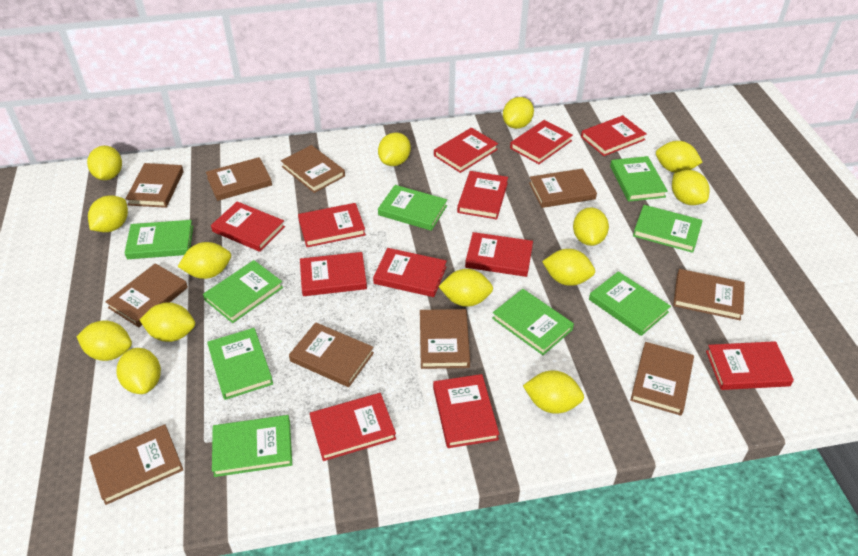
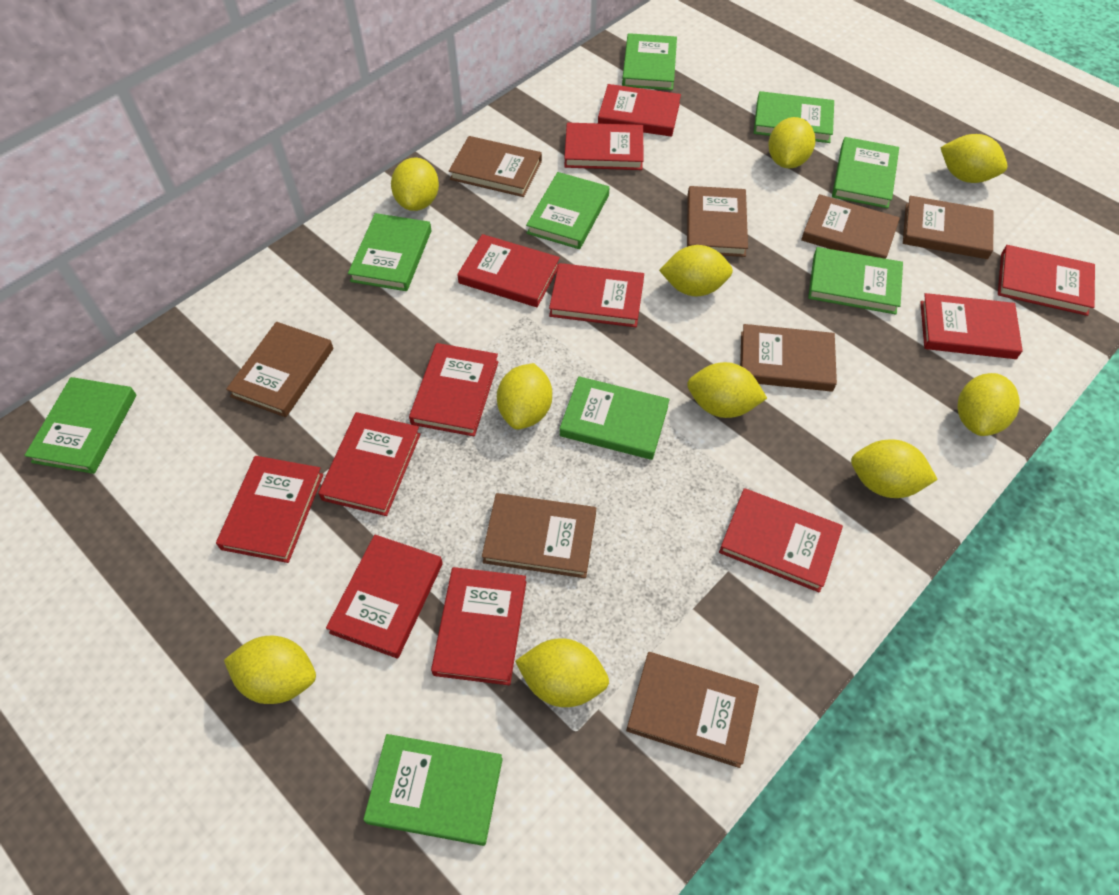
brown book: 10 -> 8
yellow lemon: 14 -> 10

